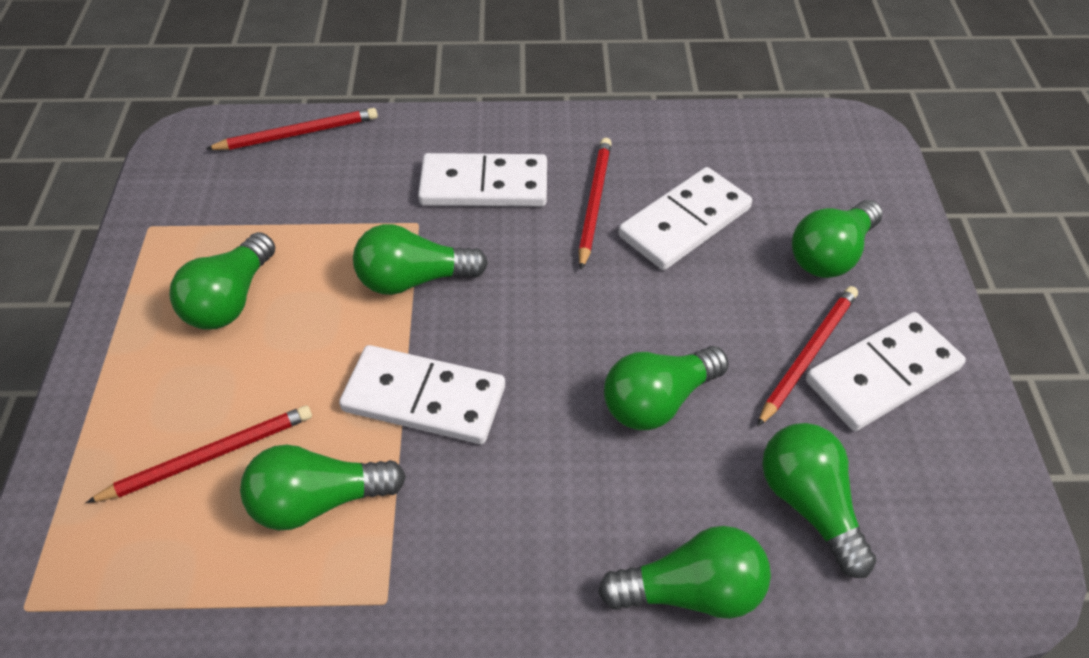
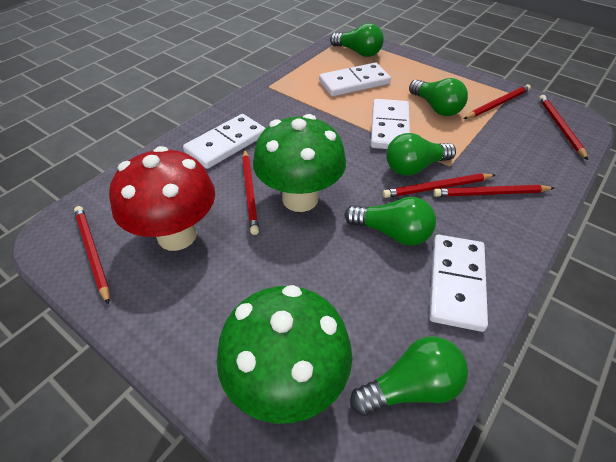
green light bulb: 7 -> 5
green mushroom: 0 -> 2
red mushroom: 0 -> 1
red pencil: 4 -> 6

